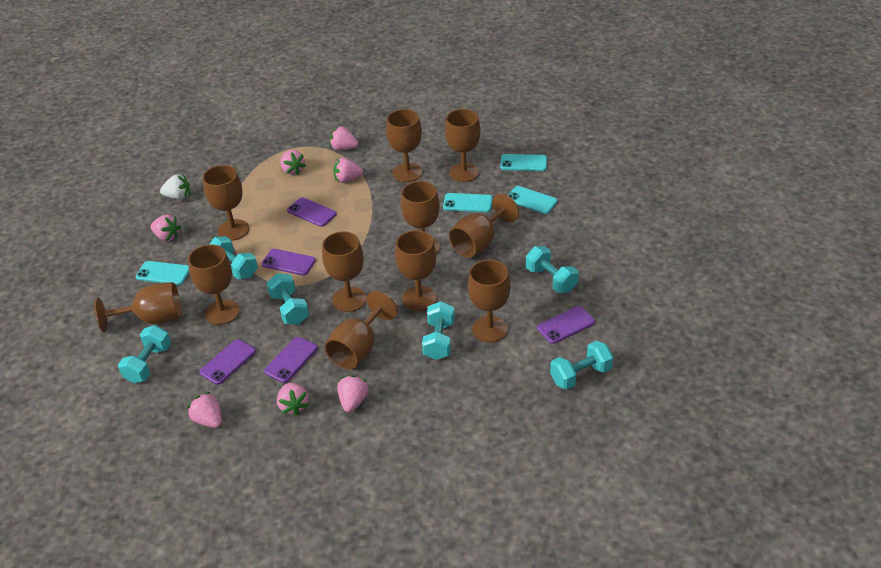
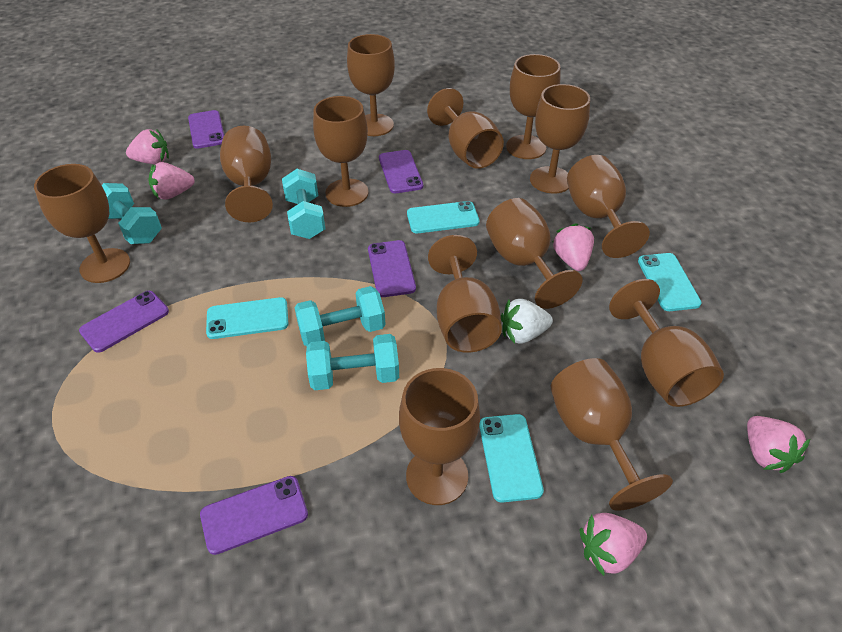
brown goblet: 11 -> 13
pink strawberry: 7 -> 5
turquoise dumbbell: 6 -> 4

